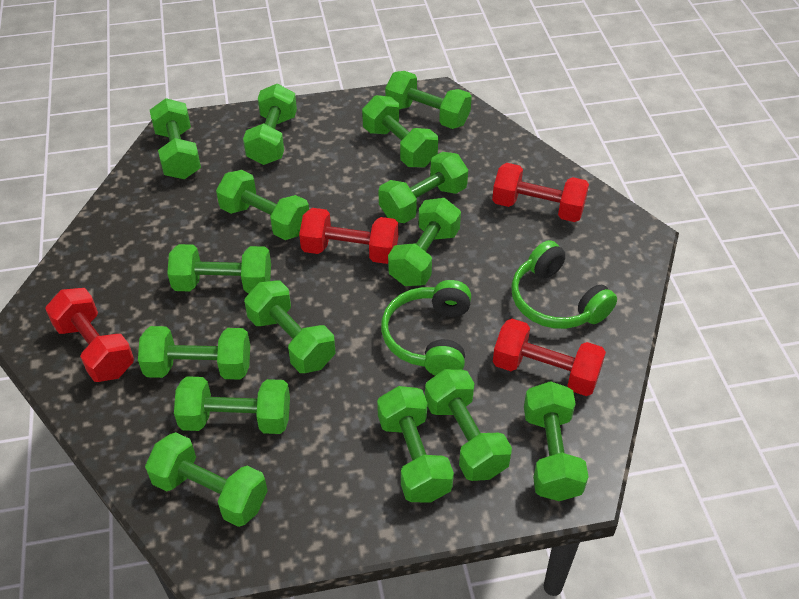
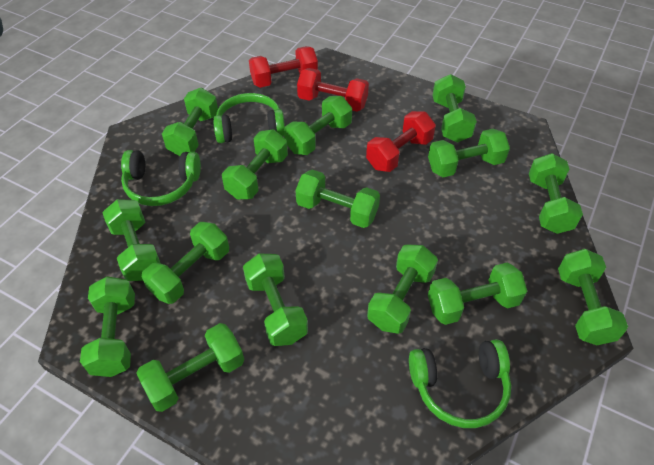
green headphones: 2 -> 3
red dumbbell: 4 -> 3

